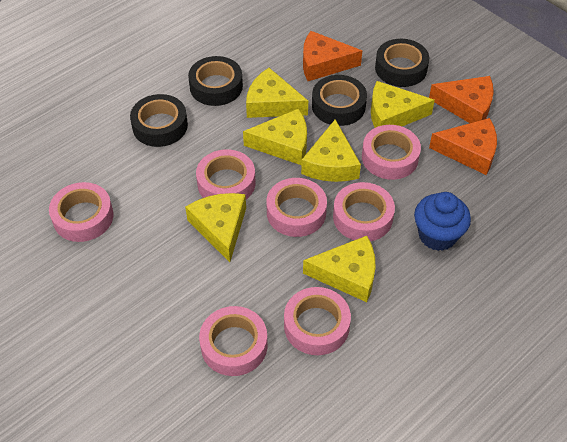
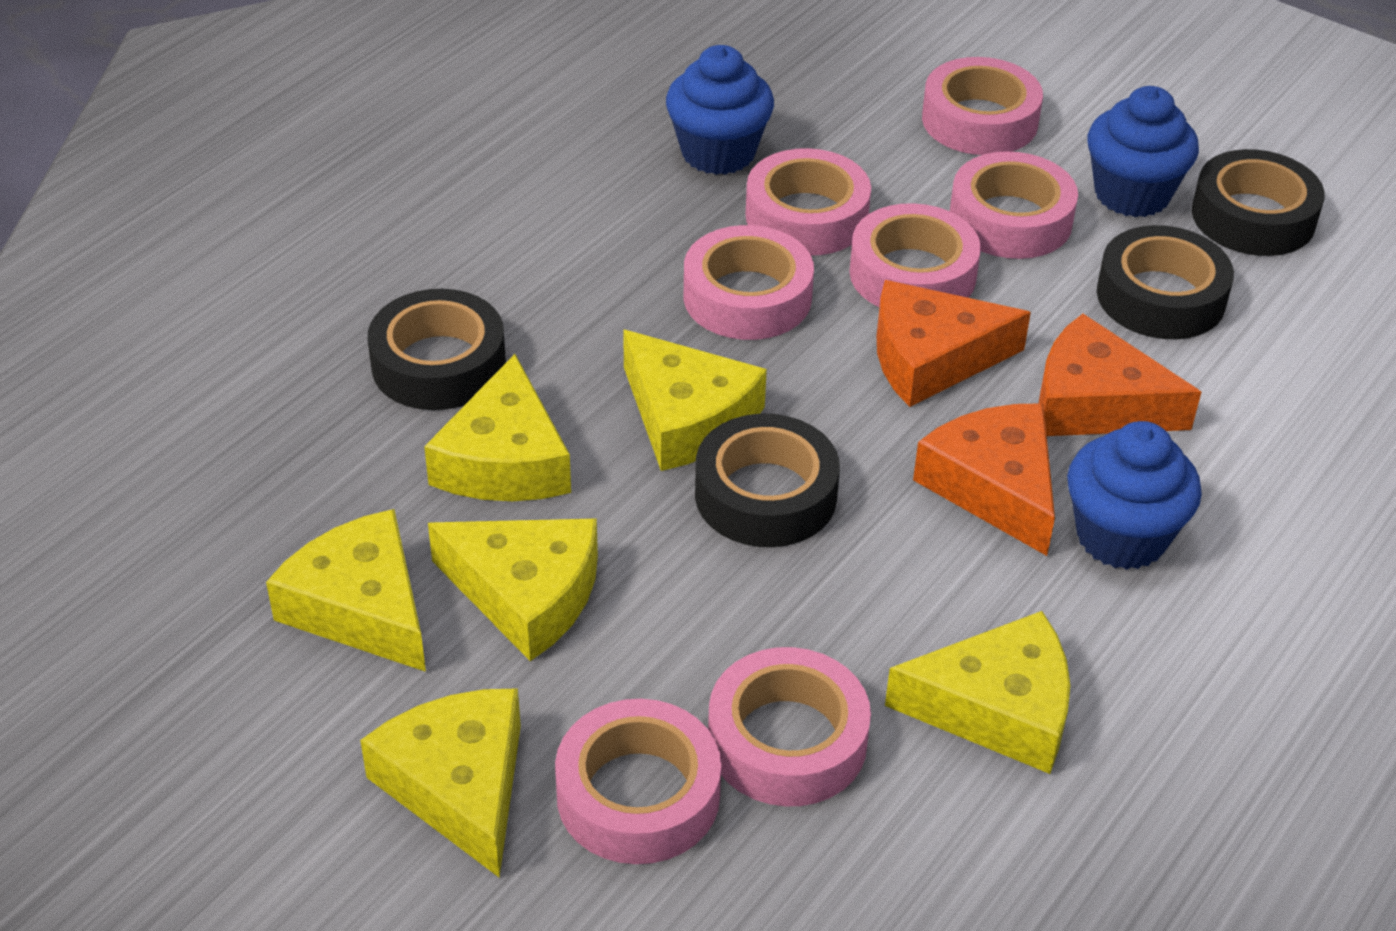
blue cupcake: 1 -> 3

